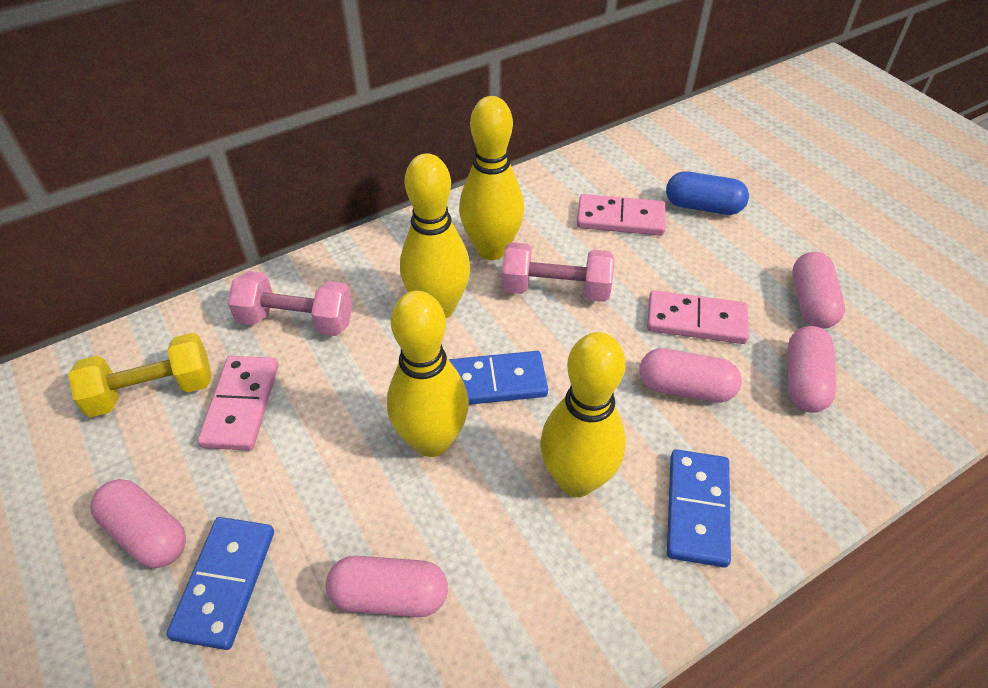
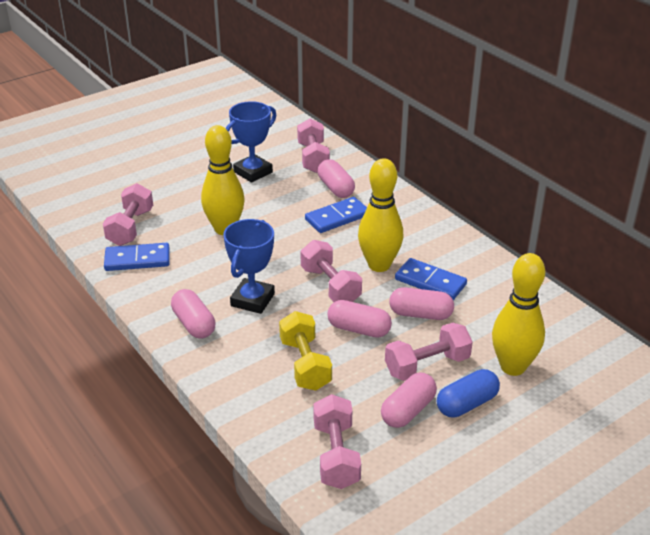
blue trophy: 0 -> 2
pink domino: 3 -> 0
pink dumbbell: 2 -> 5
yellow bowling pin: 4 -> 3

